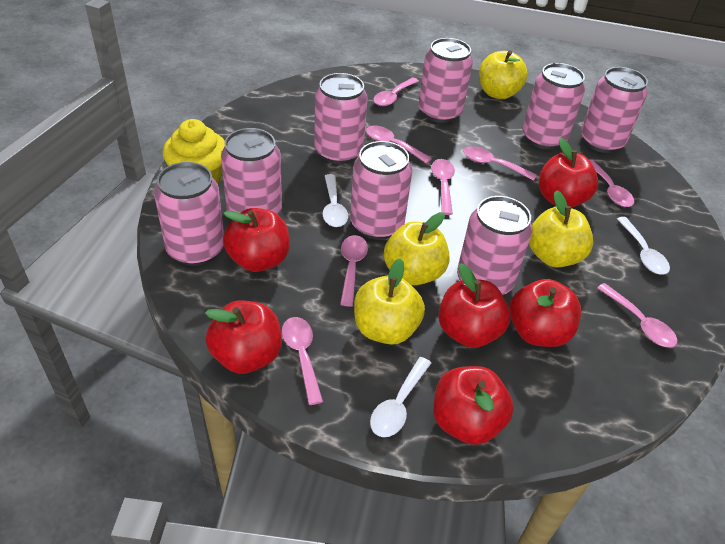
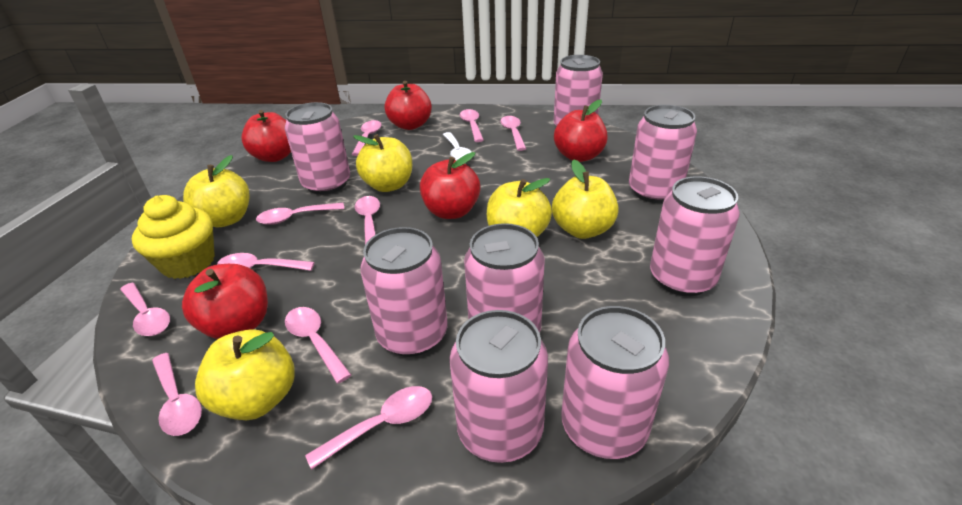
pink spoon: 8 -> 10
red apple: 6 -> 5
white spoon: 3 -> 1
yellow apple: 4 -> 5

